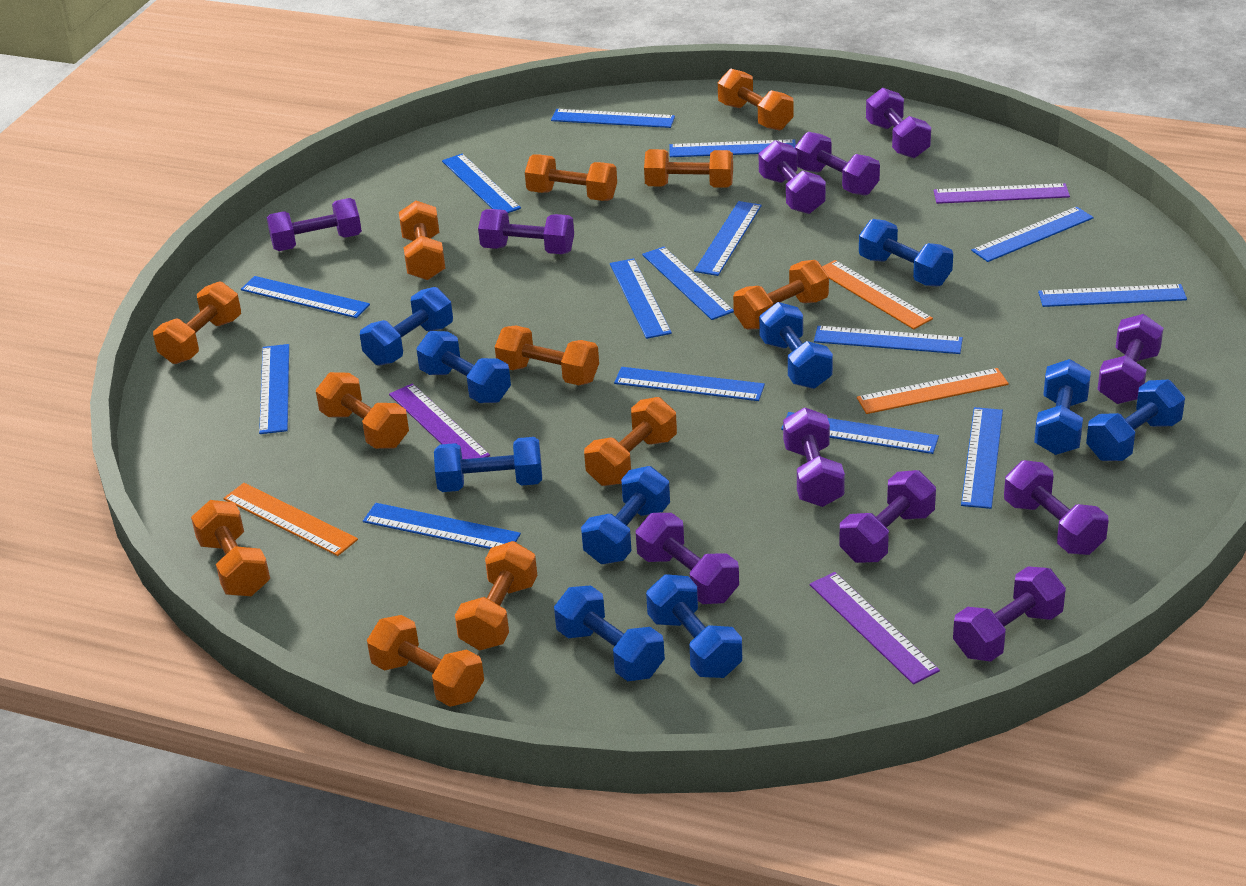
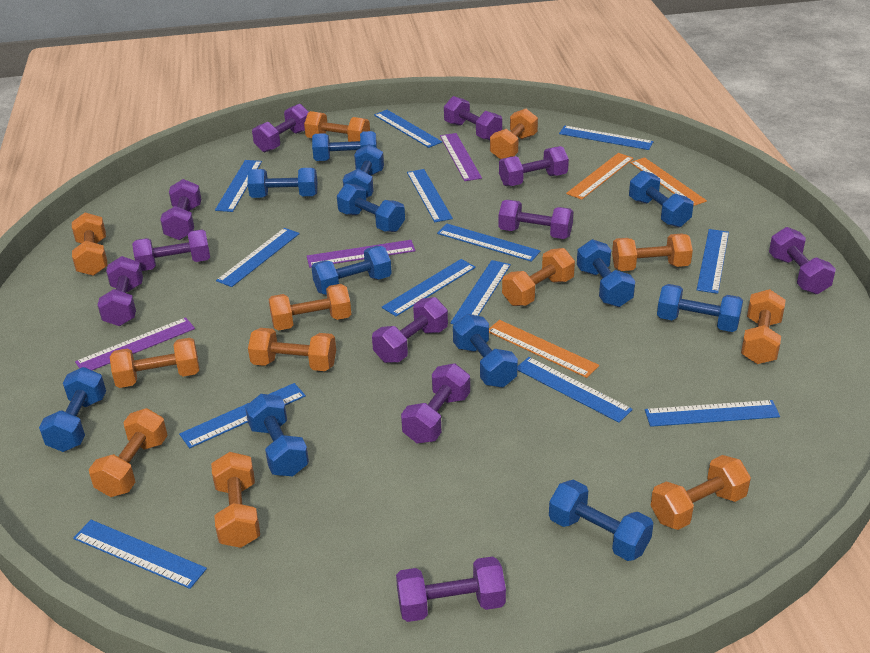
blue dumbbell: 10 -> 12
blue ruler: 15 -> 13

